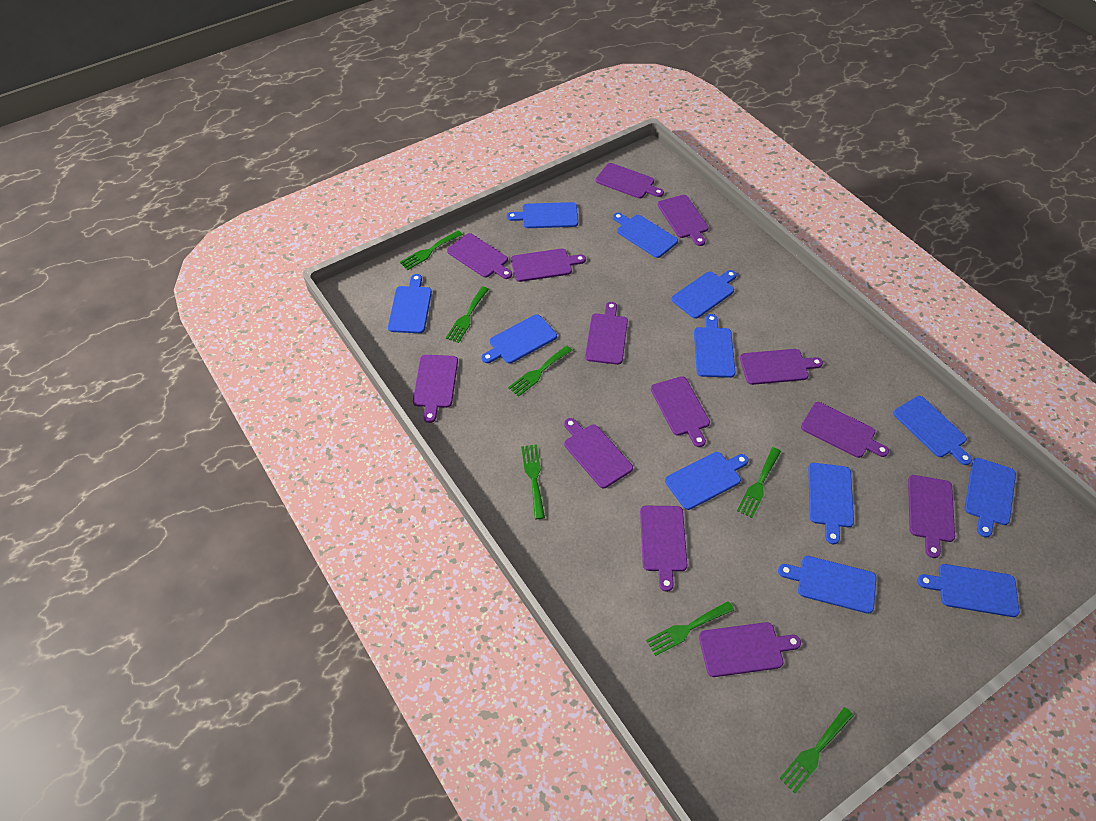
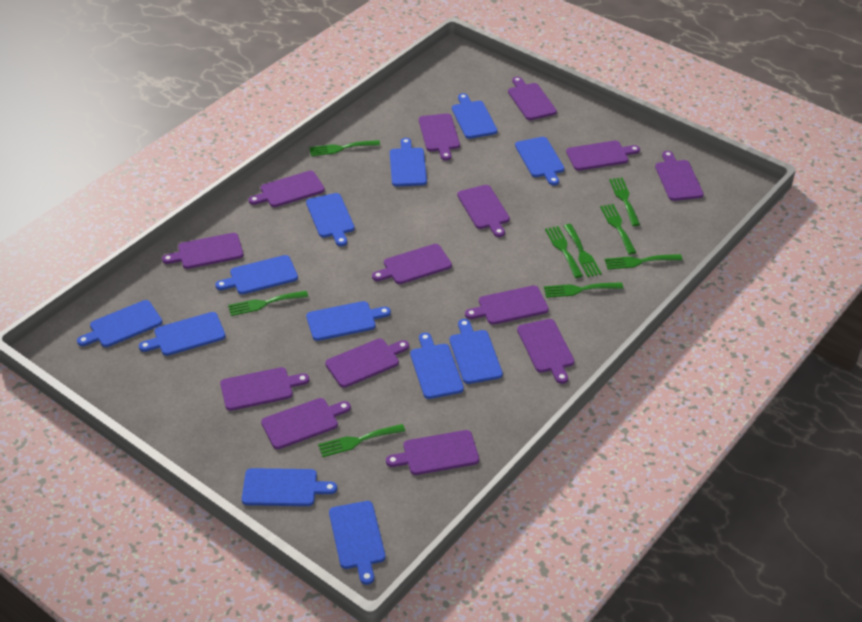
green fork: 7 -> 9
purple cutting board: 13 -> 14

